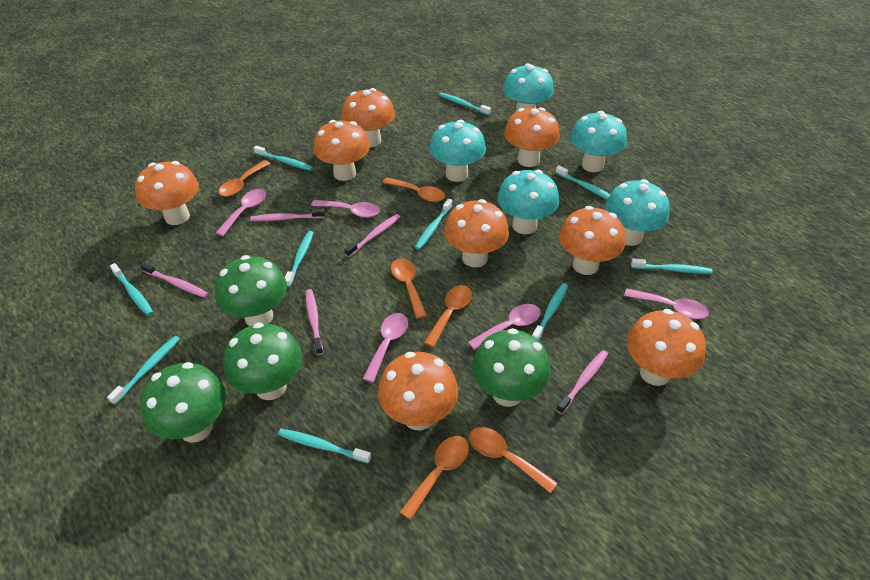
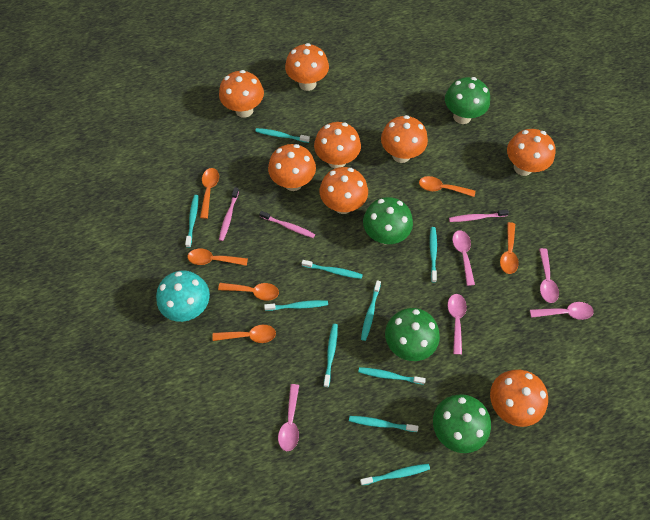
pink toothbrush: 5 -> 3
turquoise mushroom: 5 -> 1

